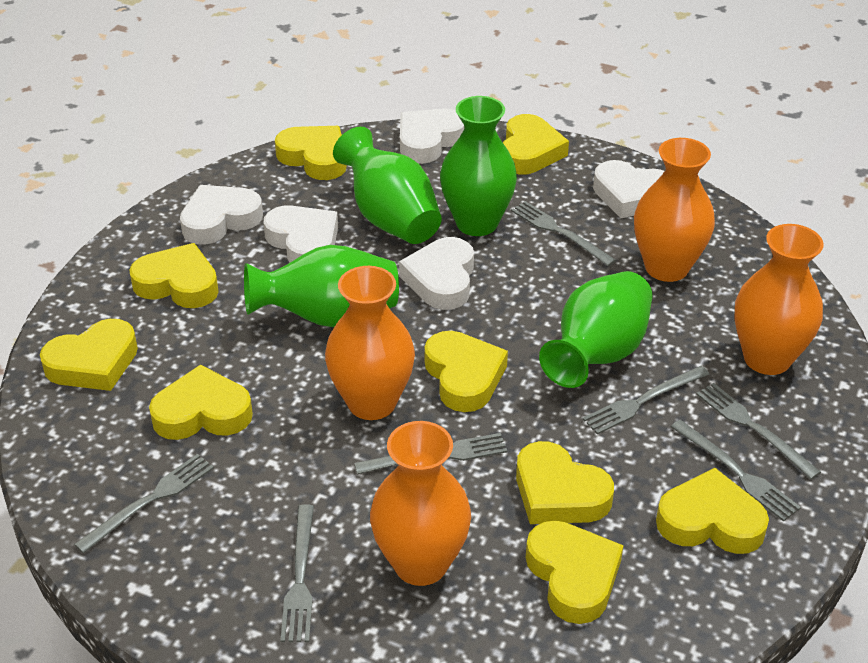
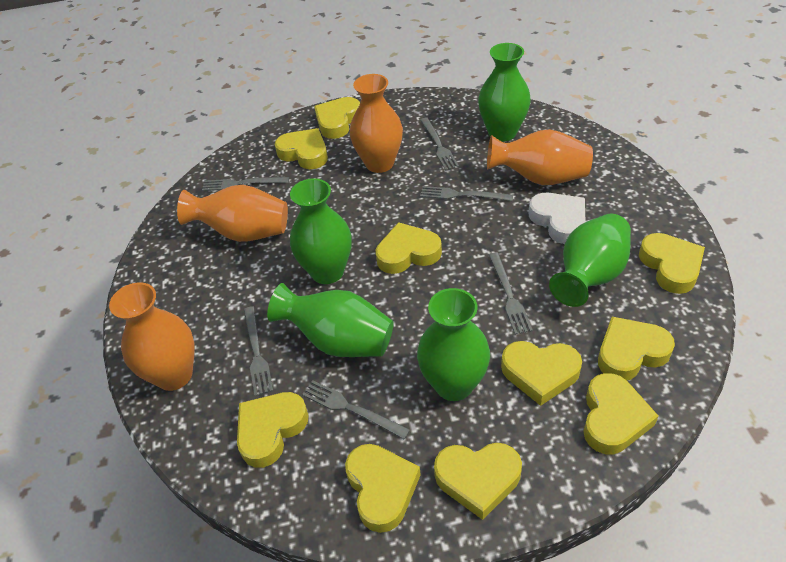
green vase: 4 -> 5
grey fork: 7 -> 6
white heart: 5 -> 1
yellow heart: 9 -> 10

